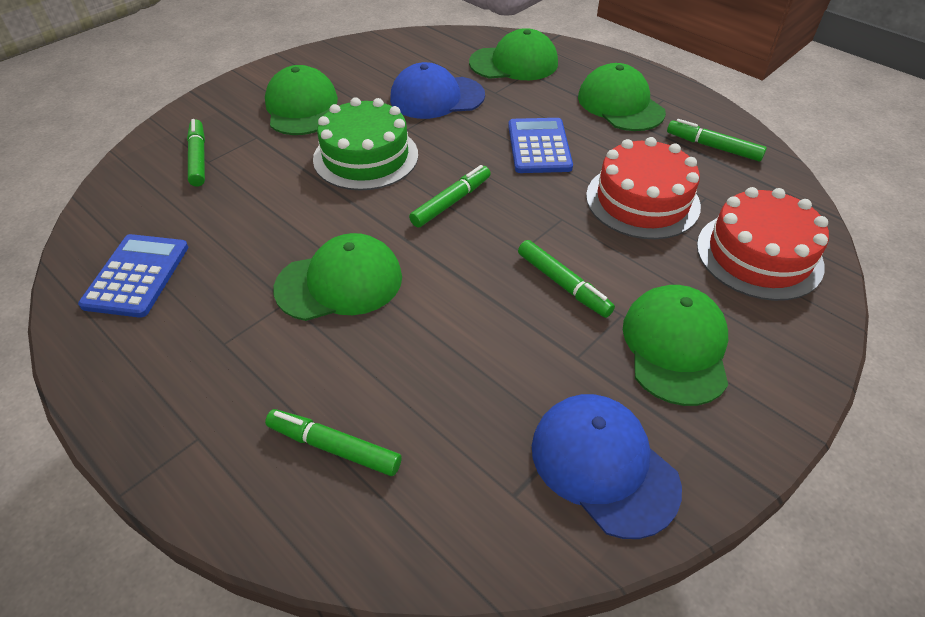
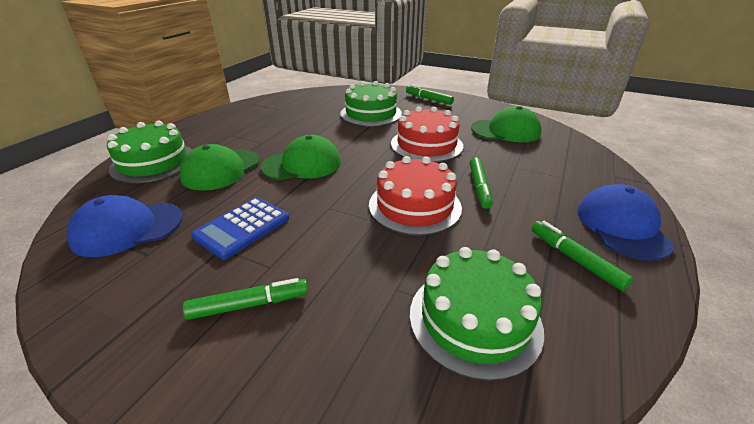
blue calculator: 2 -> 1
green cake: 1 -> 3
green cap: 5 -> 3
green marker: 5 -> 4

